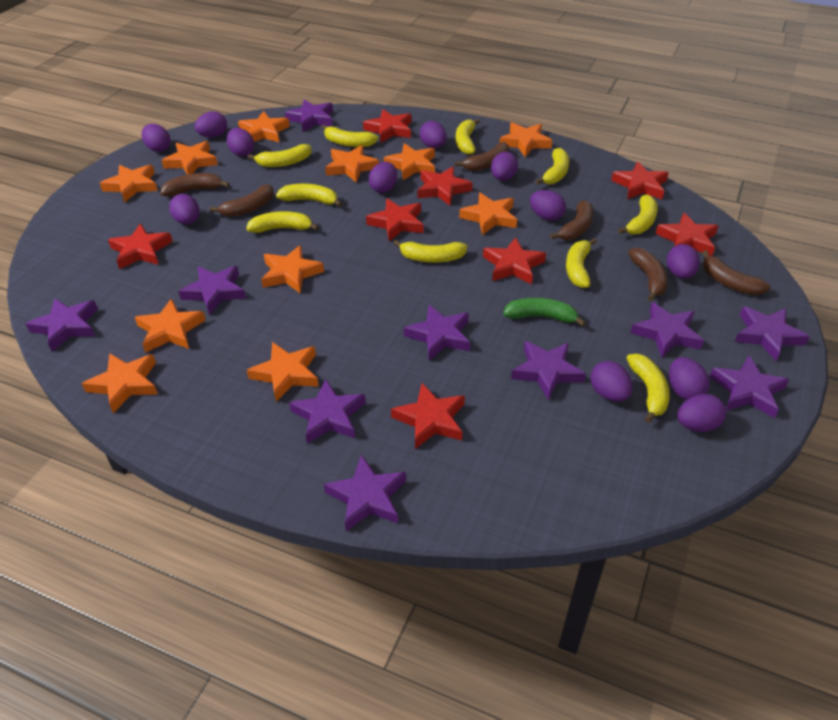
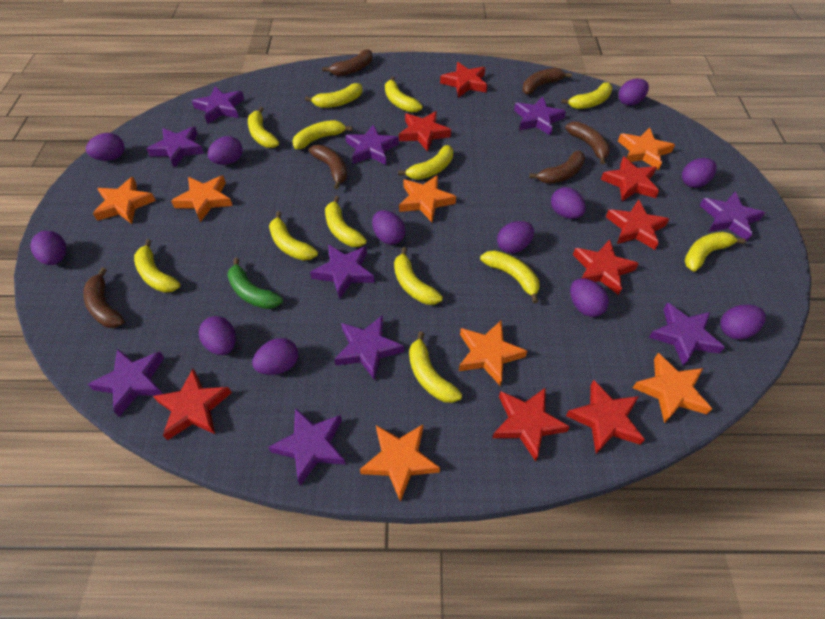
orange star: 11 -> 7
yellow banana: 10 -> 13

